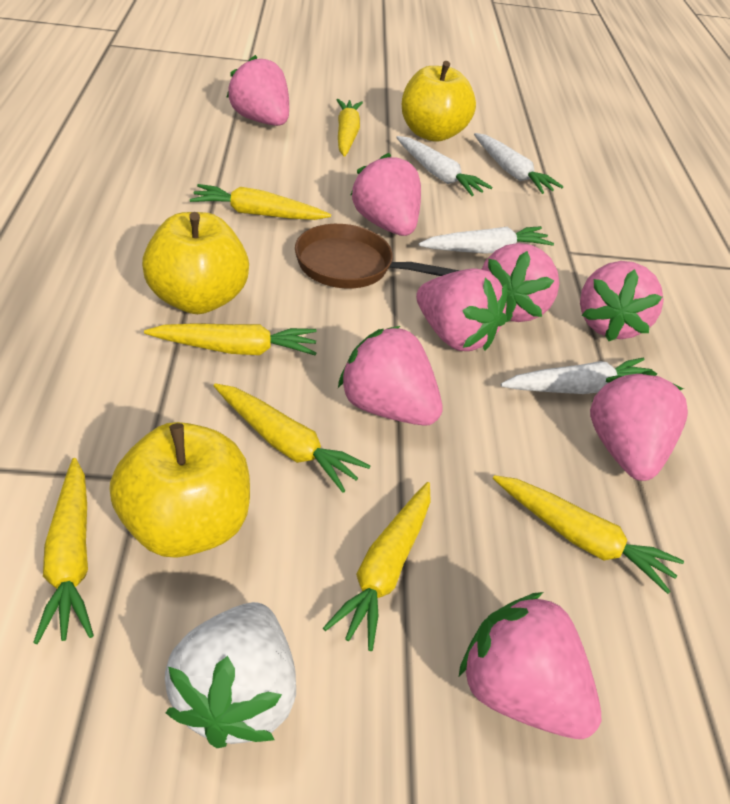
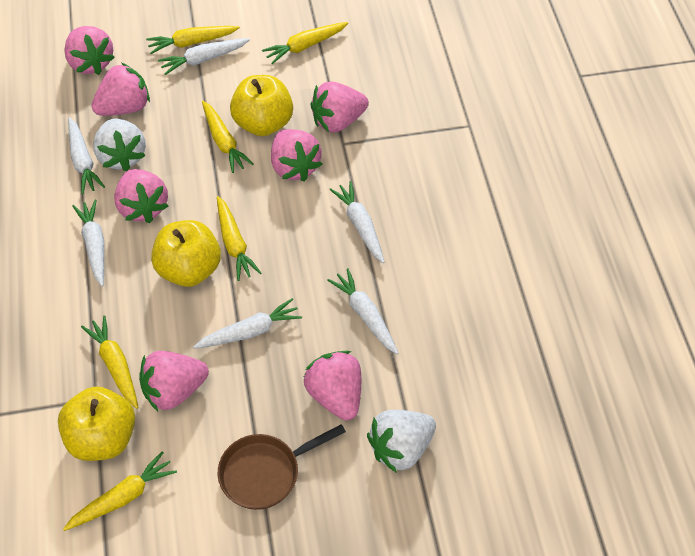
pink strawberry: 8 -> 7
white carrot: 4 -> 6
white strawberry: 1 -> 2
yellow carrot: 7 -> 6

